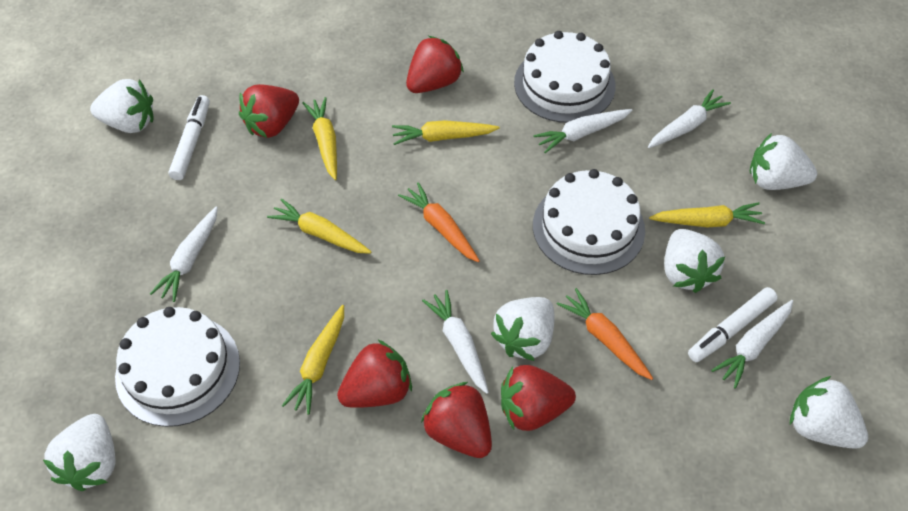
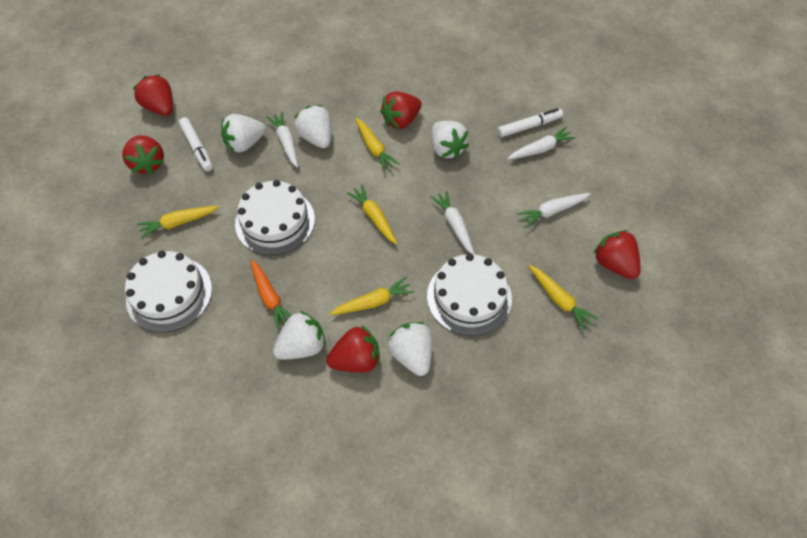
orange carrot: 2 -> 1
white carrot: 5 -> 4
white strawberry: 6 -> 5

